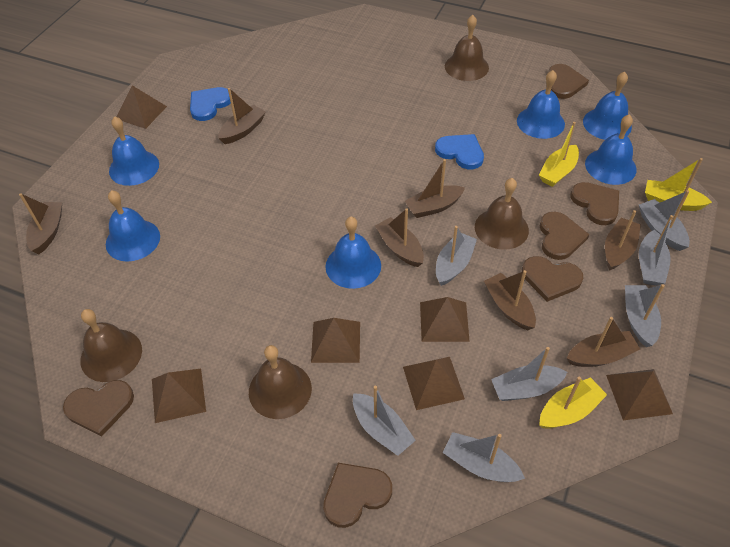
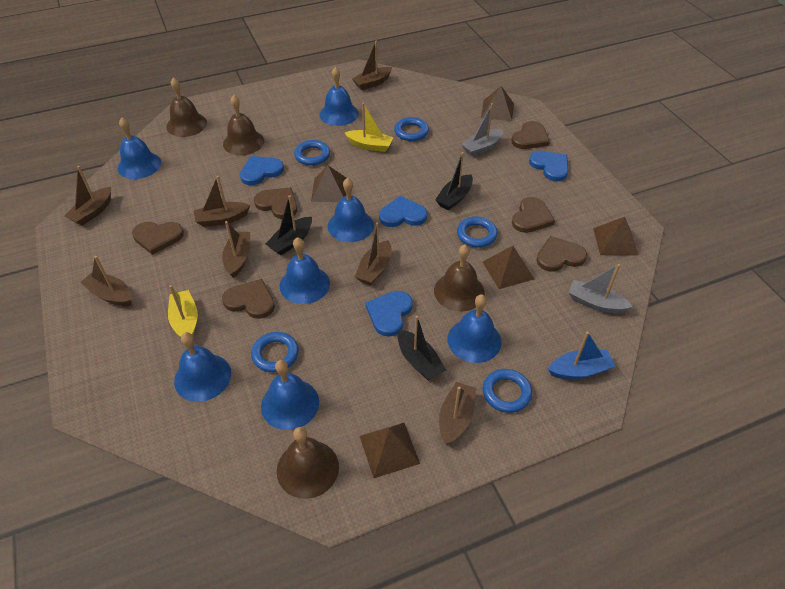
black boat: 0 -> 3
blue bell: 6 -> 7
blue boat: 0 -> 1
blue heart: 2 -> 4
blue ring: 0 -> 5
brown pyramid: 6 -> 5
grey boat: 7 -> 2
yellow boat: 3 -> 2

